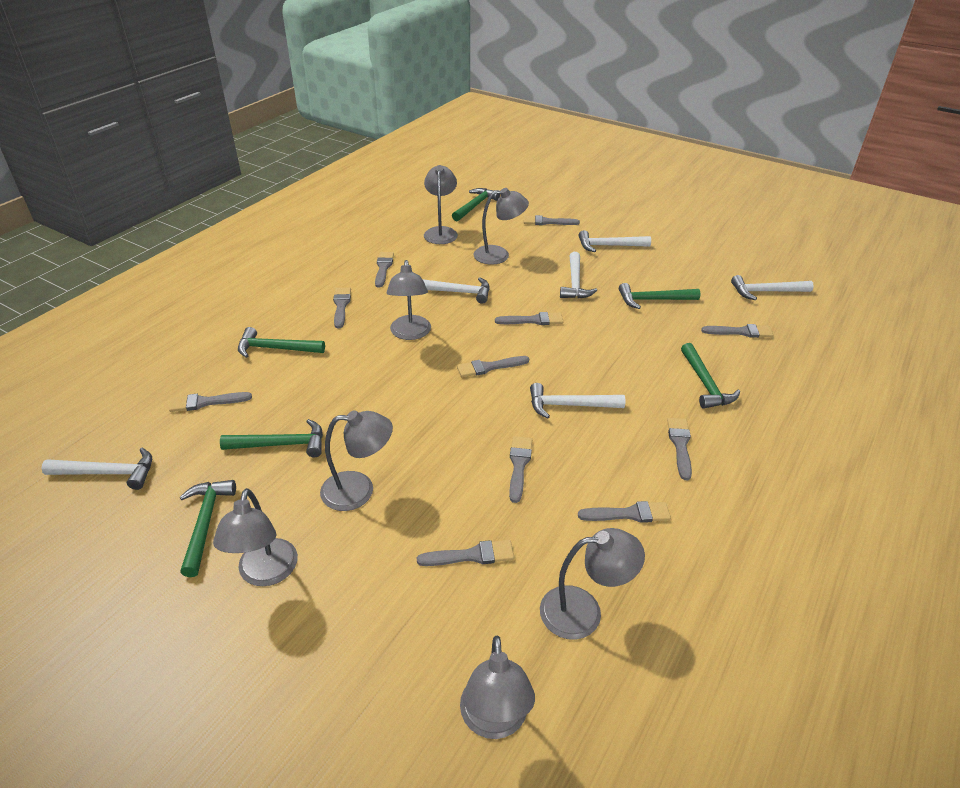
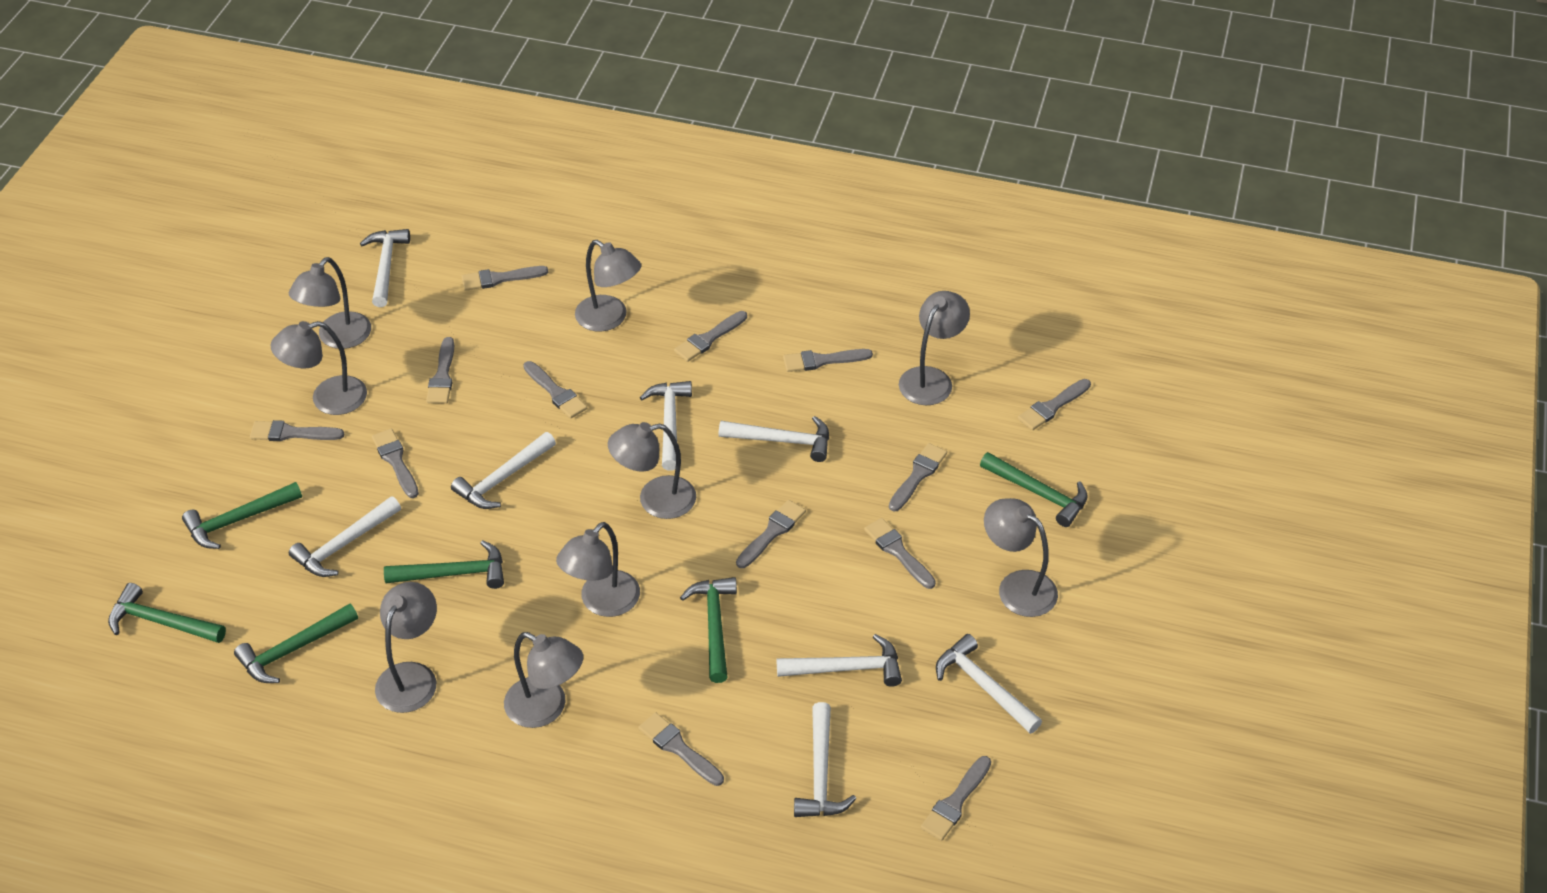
grey brush: 11 -> 13
grey lamp: 7 -> 9
white hammer: 6 -> 8

